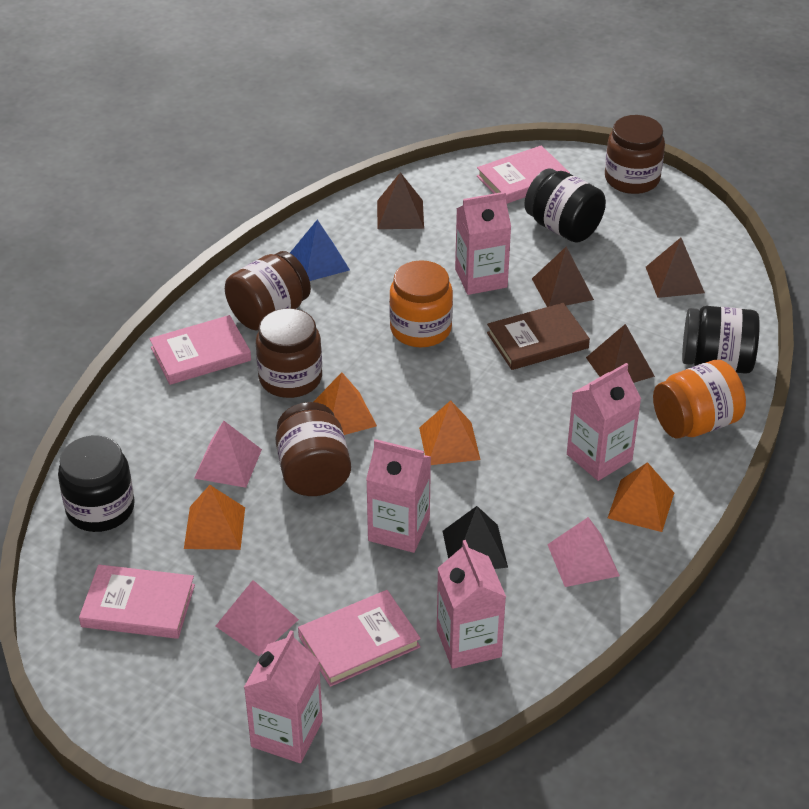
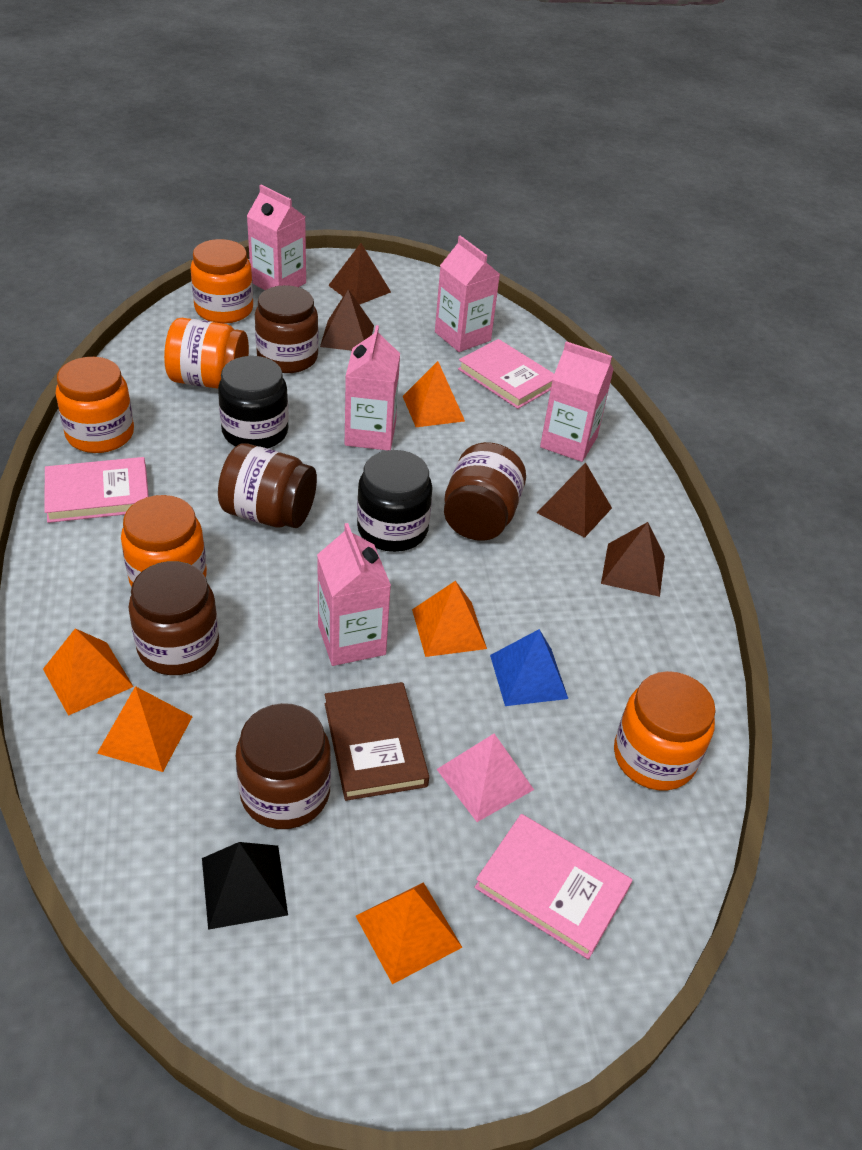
black jar: 3 -> 2
brown jar: 4 -> 5
orange jar: 2 -> 5
orange pyramid: 4 -> 5
pink book: 4 -> 3
pink pyramid: 3 -> 1

